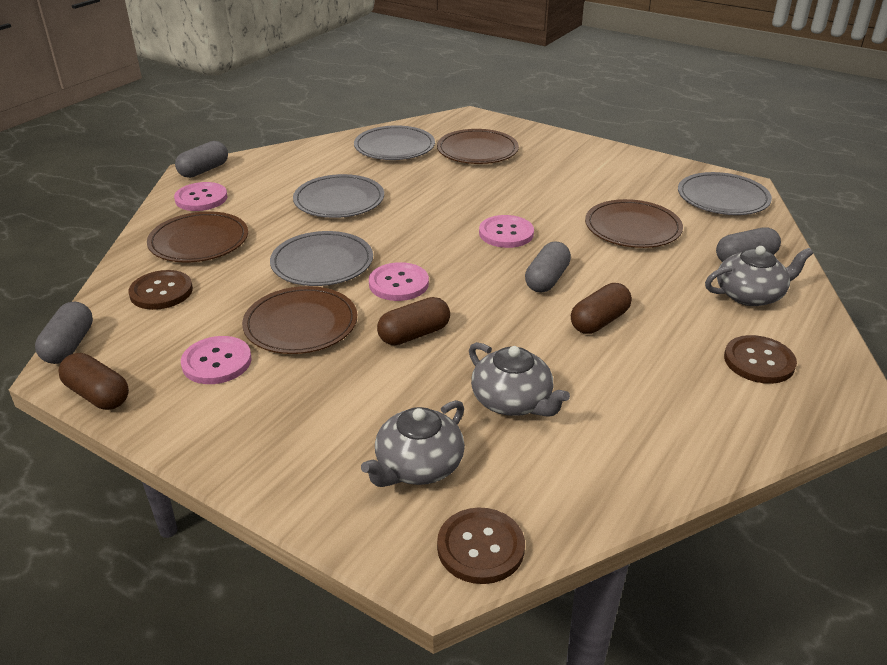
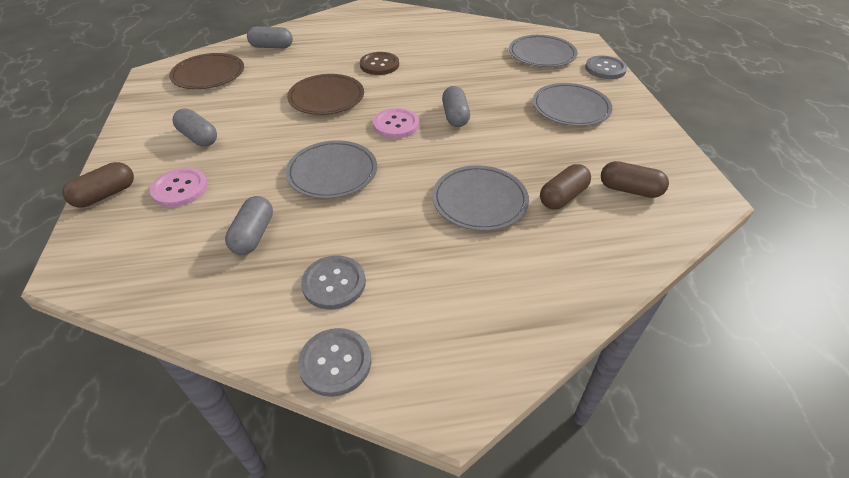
brown button: 3 -> 1
brown plate: 4 -> 2
grey button: 0 -> 3
grey teapot: 3 -> 0
pink button: 4 -> 2

